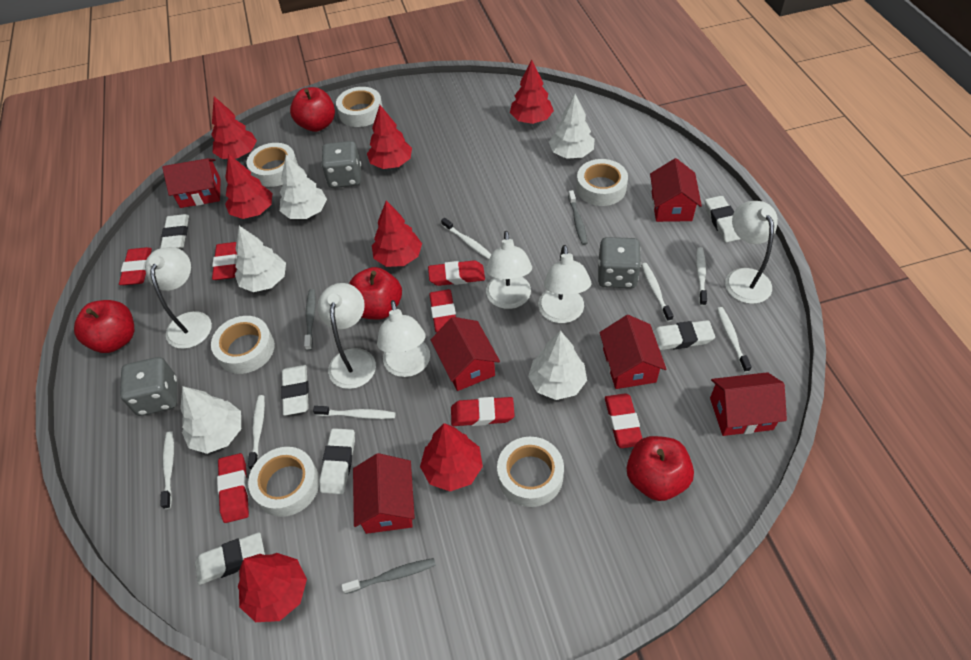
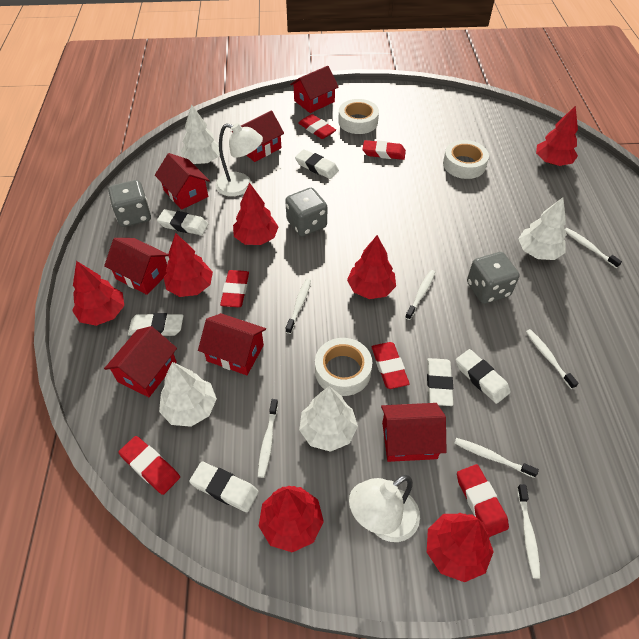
grey toothbrush: 3 -> 0
red apple: 4 -> 0
red eraser: 7 -> 6
red house: 6 -> 7
white lamp: 6 -> 2
white tape: 6 -> 3
white tree: 5 -> 4

